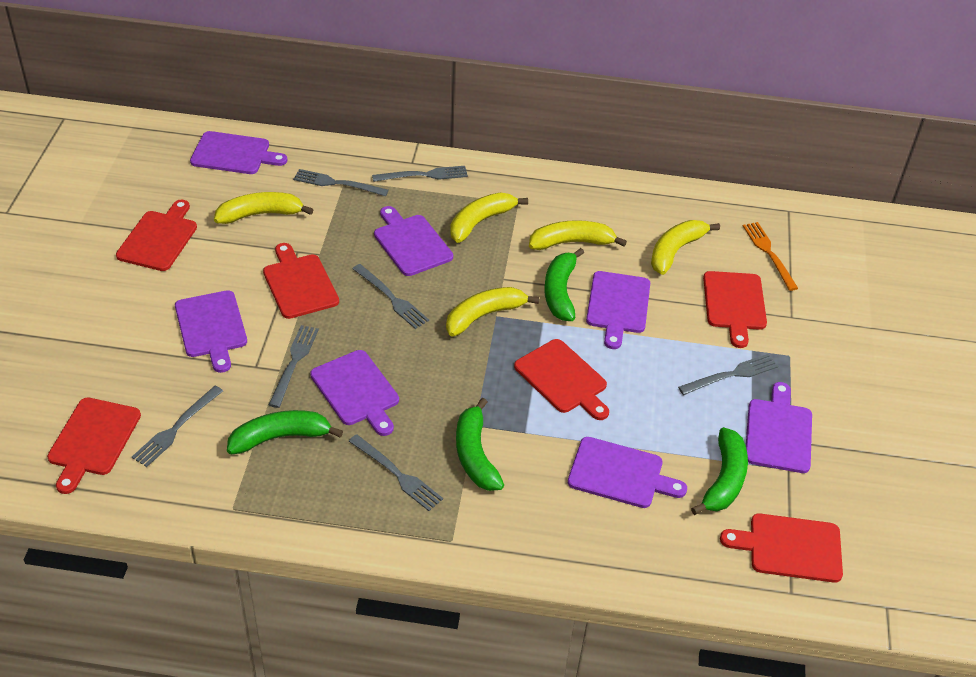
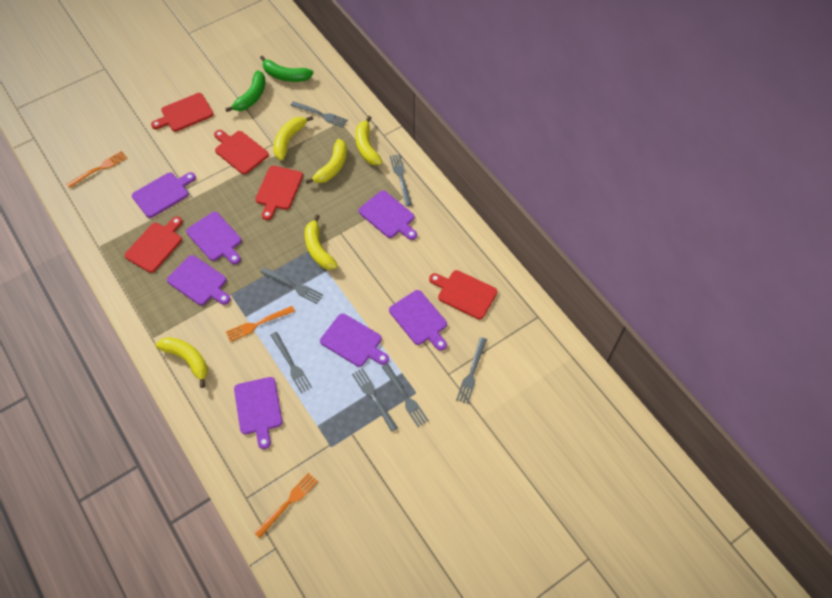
green banana: 4 -> 2
orange fork: 1 -> 3
red cutting board: 6 -> 5

